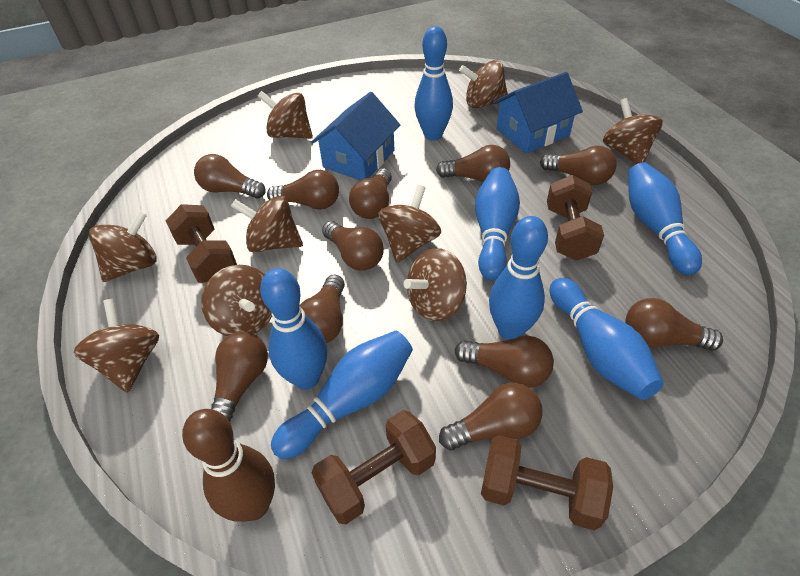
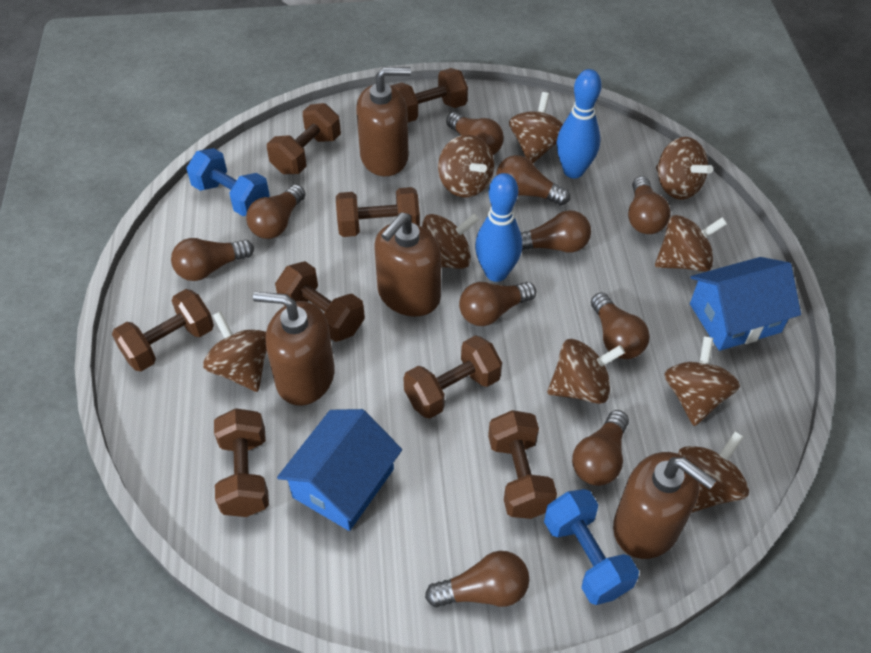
blue bowling pin: 7 -> 2
blue dumbbell: 0 -> 2
brown bowling pin: 1 -> 0
brown dumbbell: 4 -> 8
brown light bulb: 11 -> 10
brown soap dispenser: 0 -> 4

